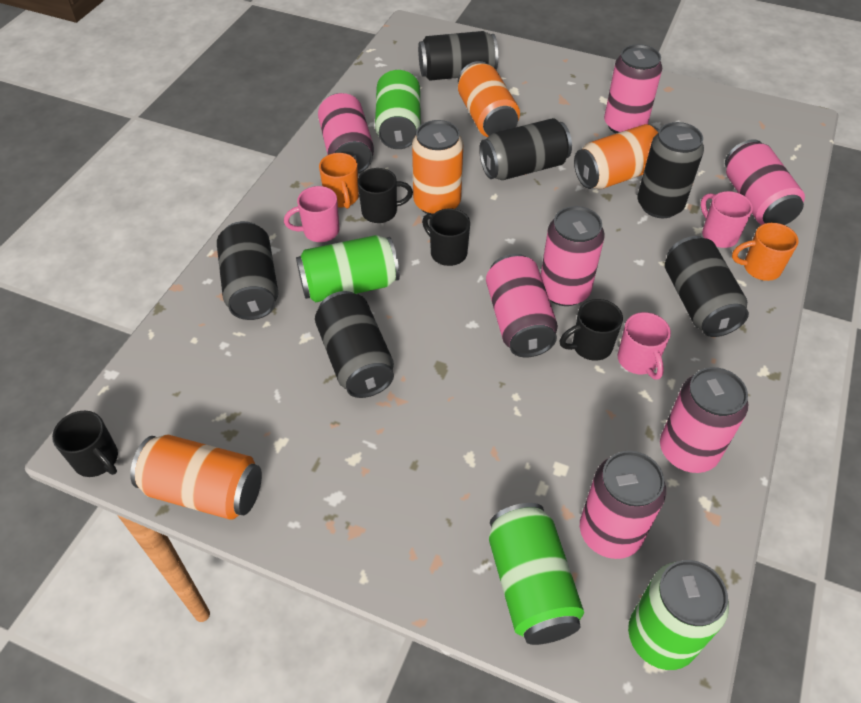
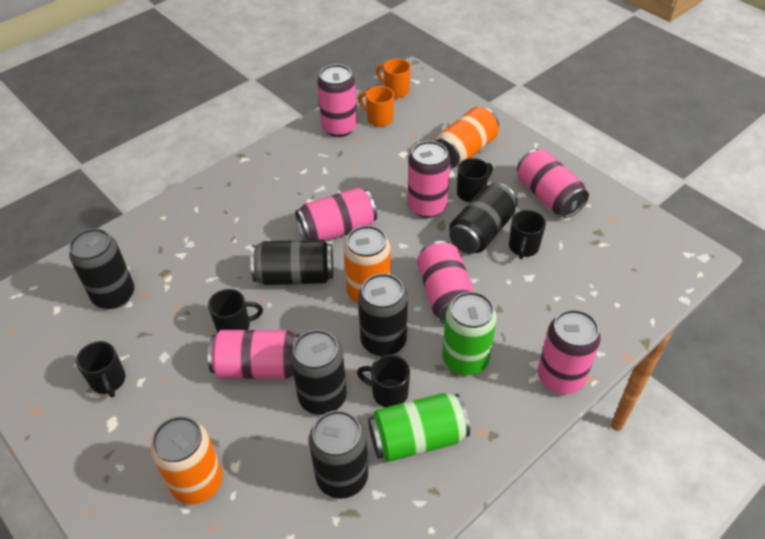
black mug: 4 -> 5
green can: 4 -> 2
orange can: 4 -> 3
pink mug: 3 -> 0

